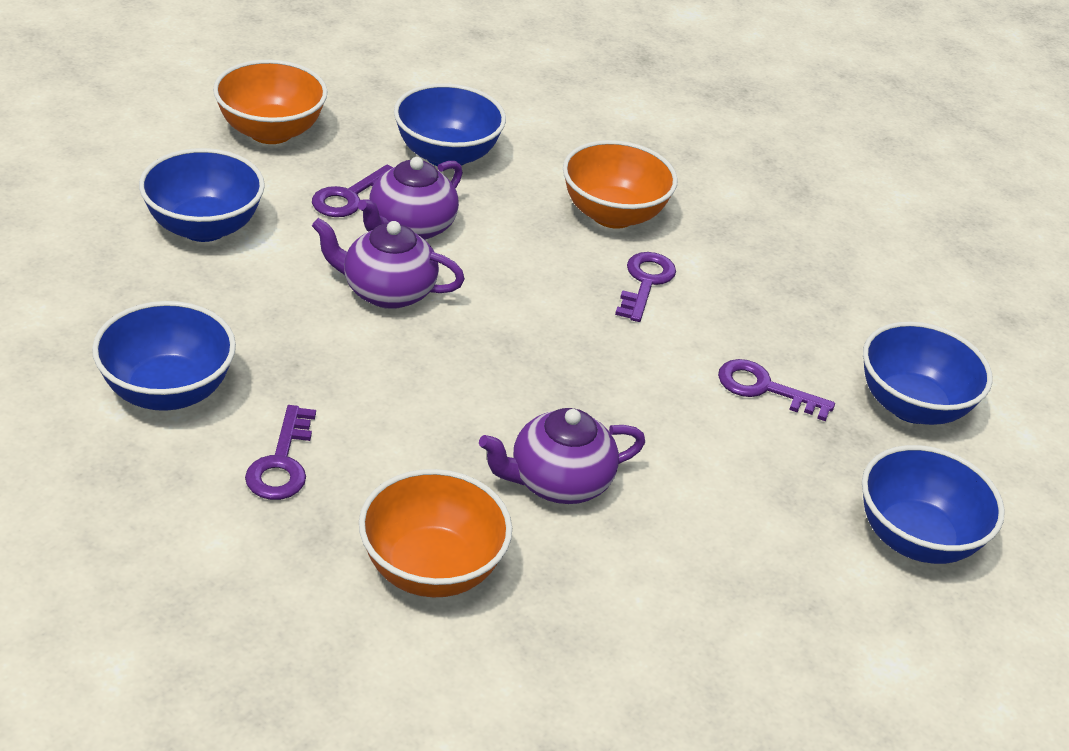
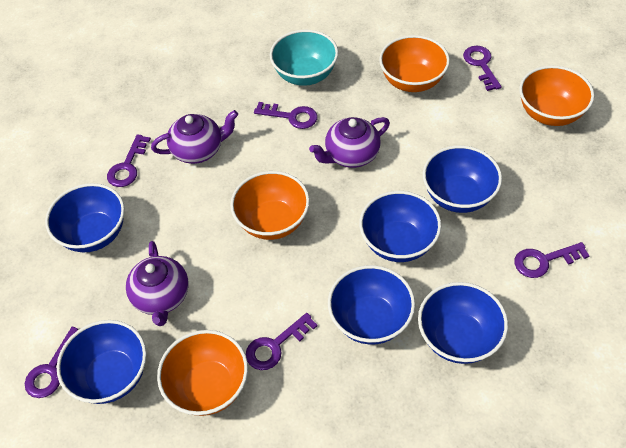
blue bowl: 5 -> 6
orange bowl: 3 -> 4
purple key: 4 -> 6
turquoise bowl: 0 -> 1

